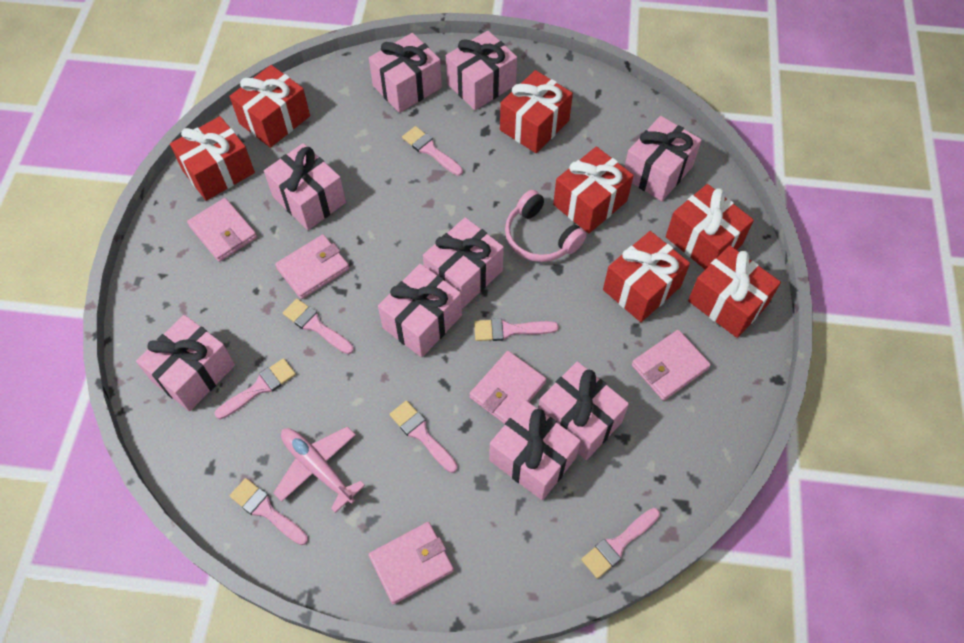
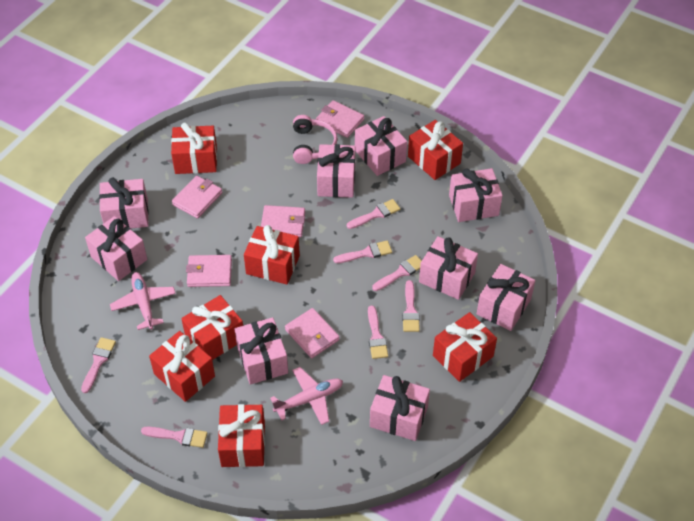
pink plane: 1 -> 2

